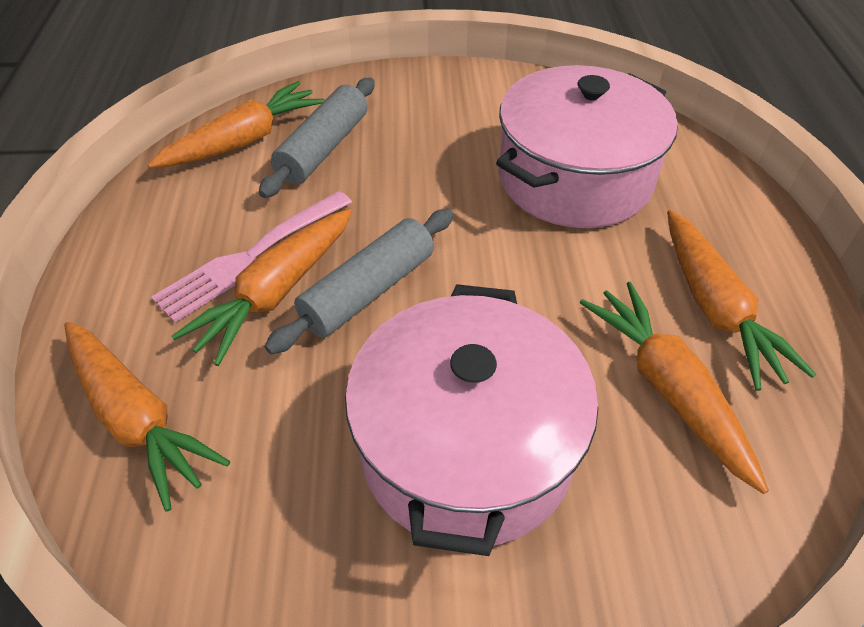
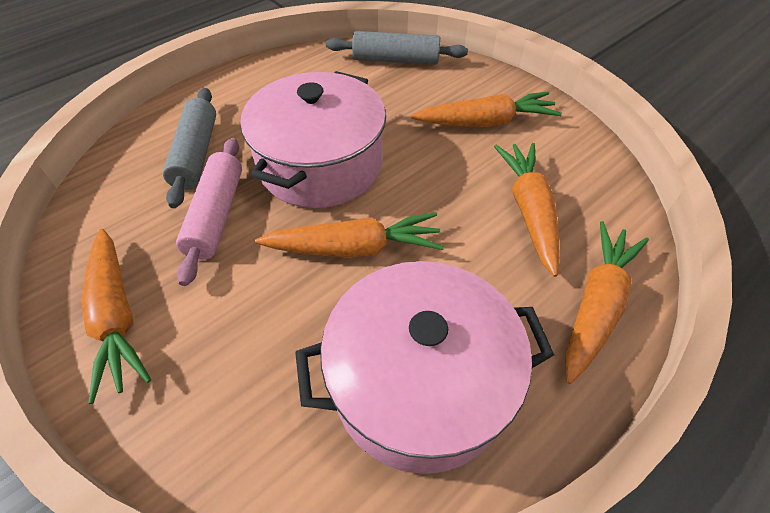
pink fork: 1 -> 0
pink rolling pin: 0 -> 1

